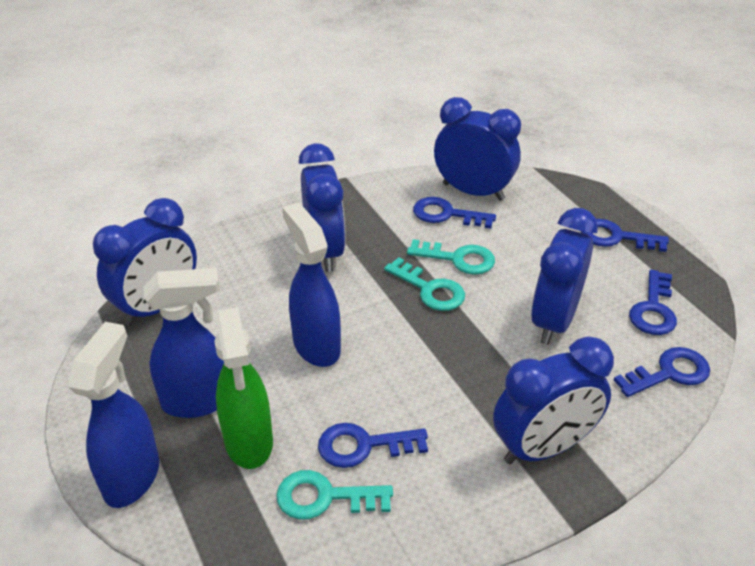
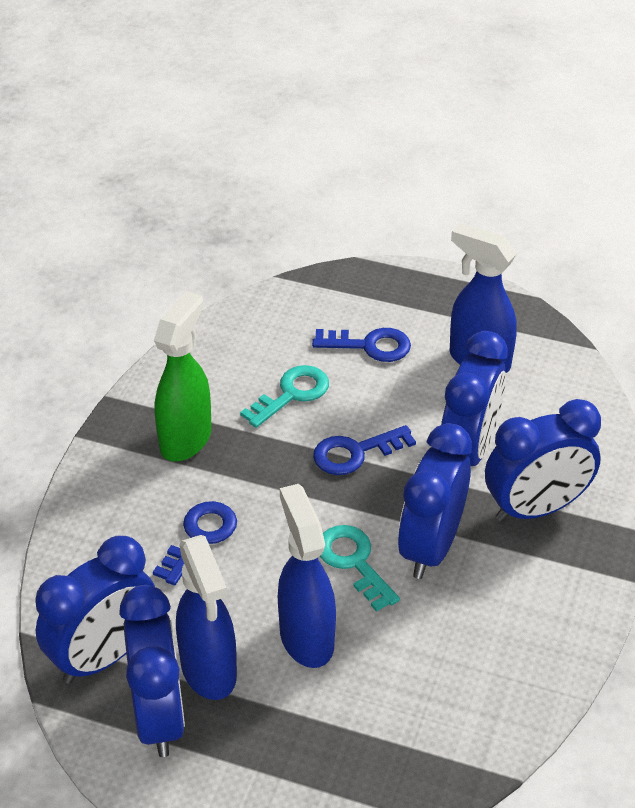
blue key: 5 -> 3
turquoise key: 3 -> 2

